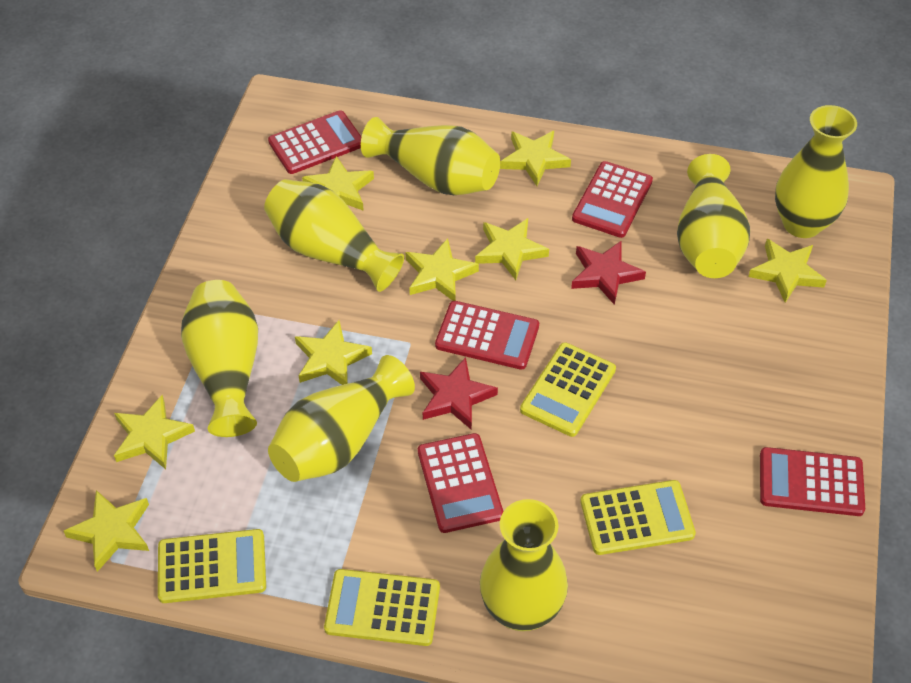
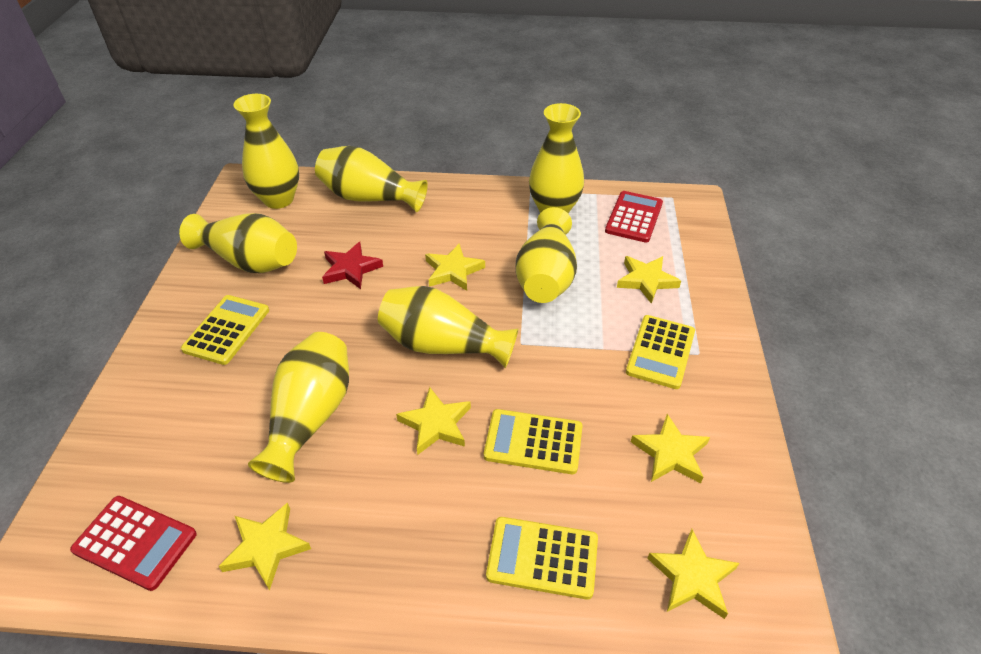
red calculator: 5 -> 2
red star: 2 -> 1
yellow star: 8 -> 6

